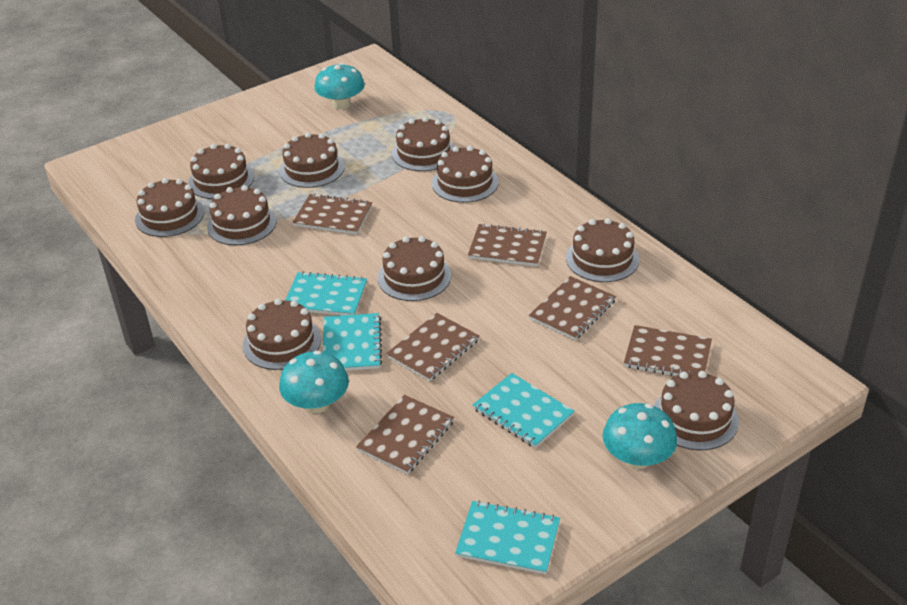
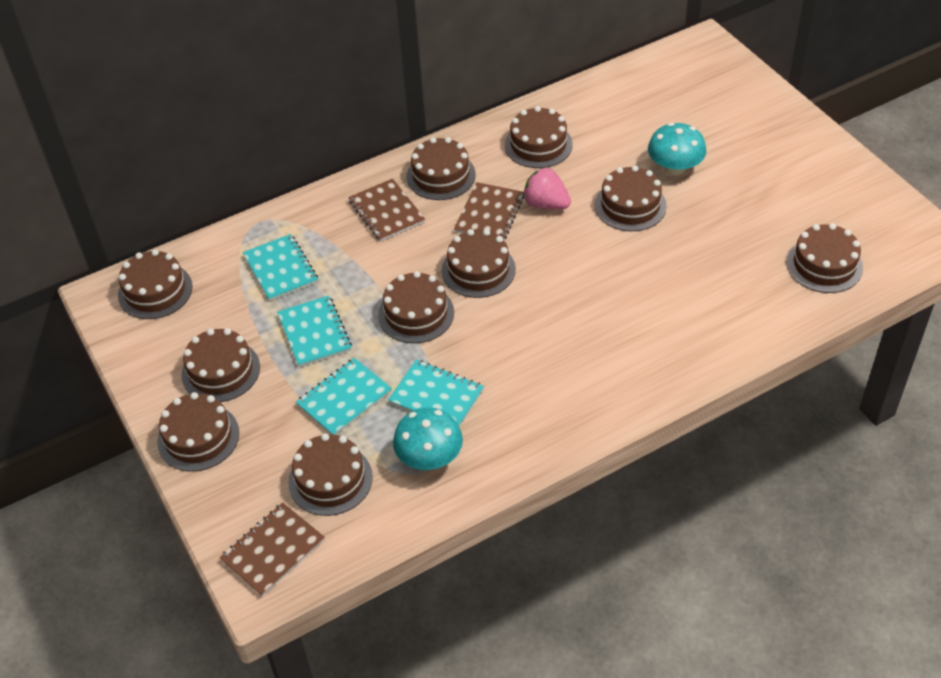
brown notebook: 6 -> 3
pink strawberry: 0 -> 1
turquoise mushroom: 3 -> 2

